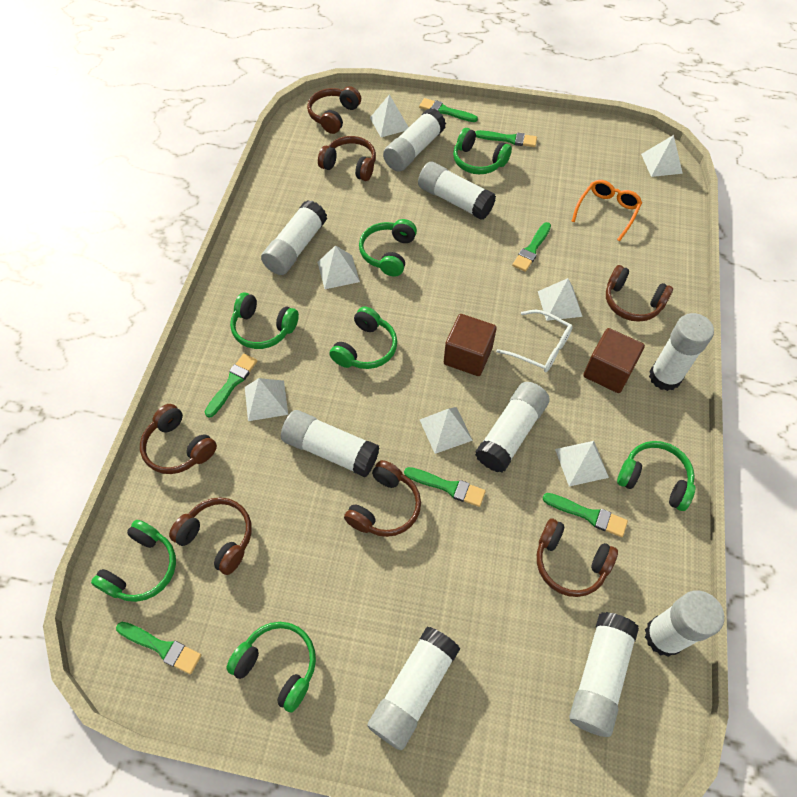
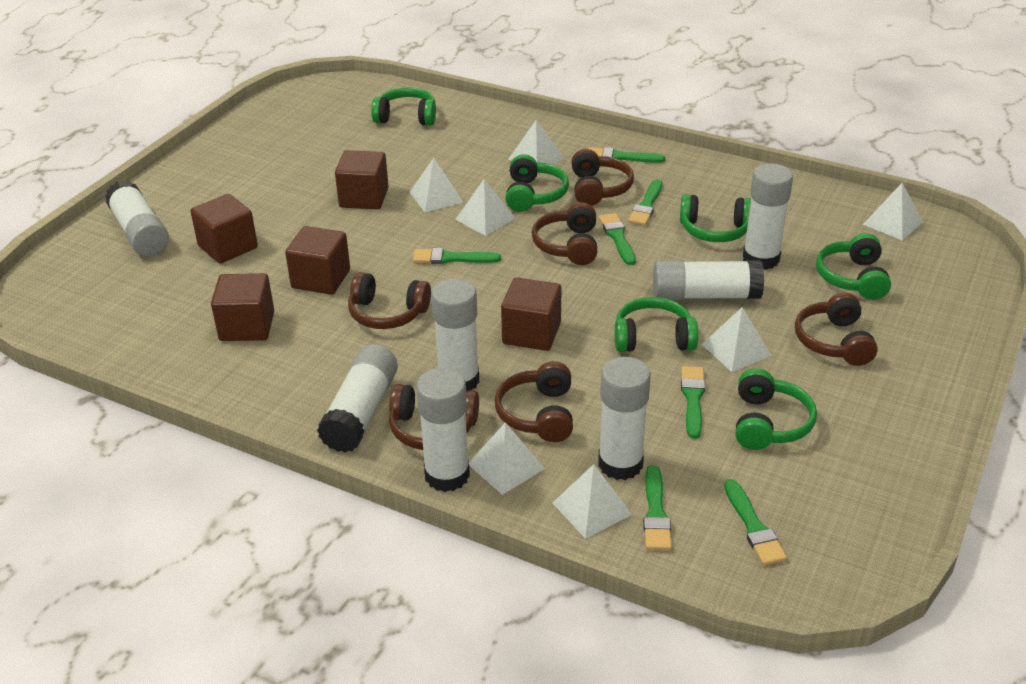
brown cube: 2 -> 5
brown headphones: 7 -> 6
green headphones: 7 -> 6
orange glasses: 1 -> 0
white glasses: 1 -> 0
white glue stick: 9 -> 7

